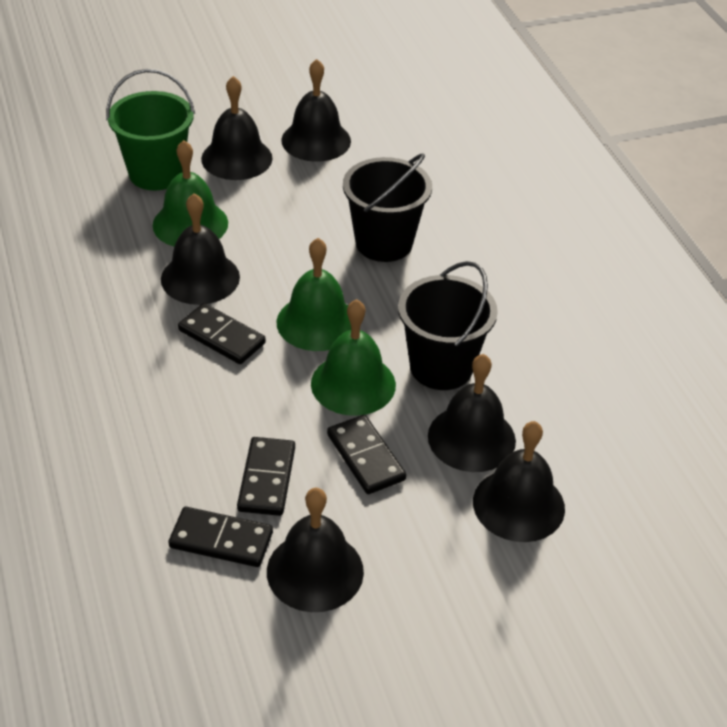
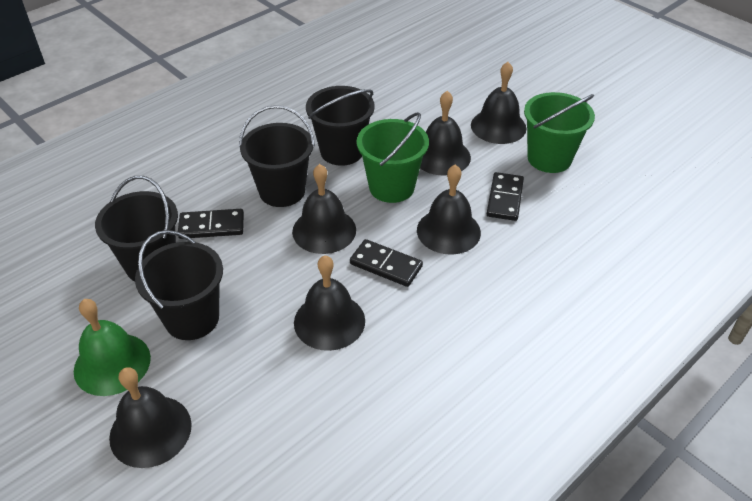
black bucket: 2 -> 4
black domino: 4 -> 3
green bell: 3 -> 1
green bucket: 1 -> 2

